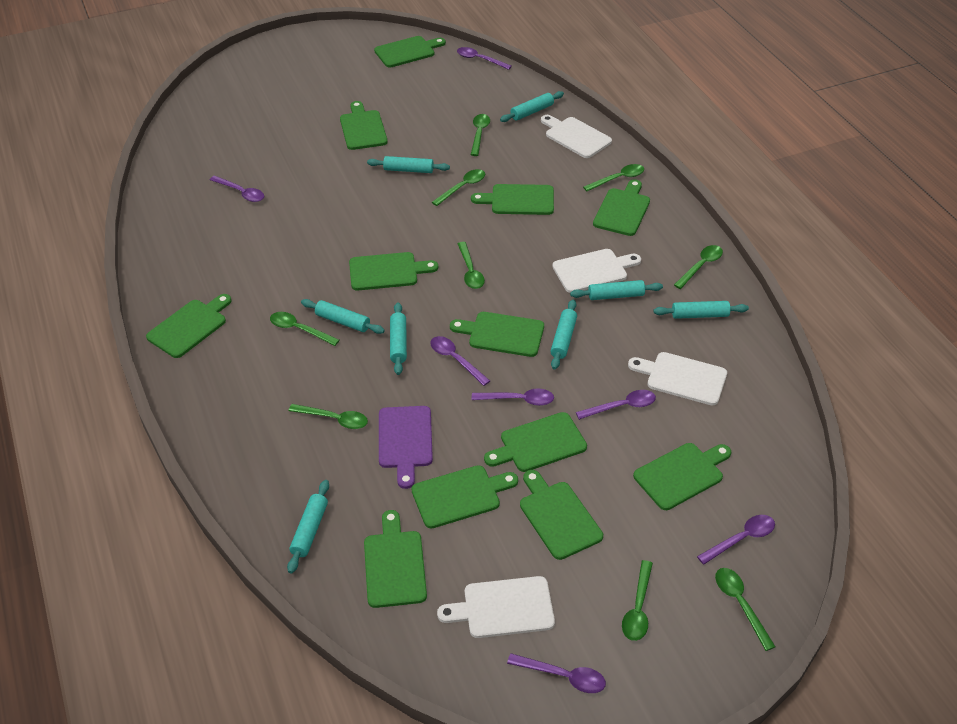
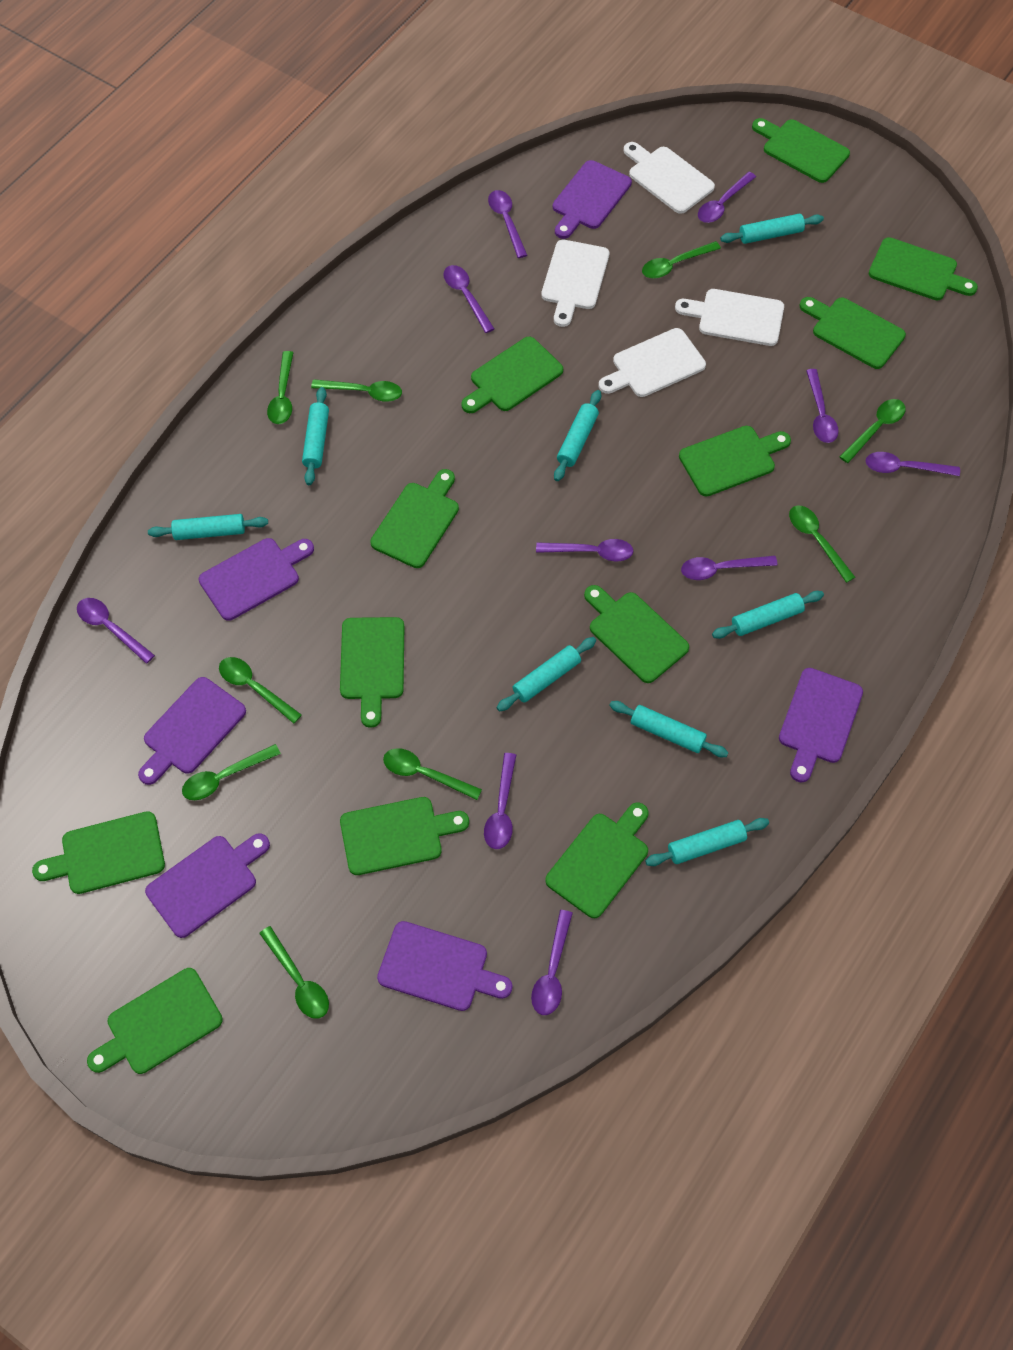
purple cutting board: 1 -> 6
purple spoon: 7 -> 10

